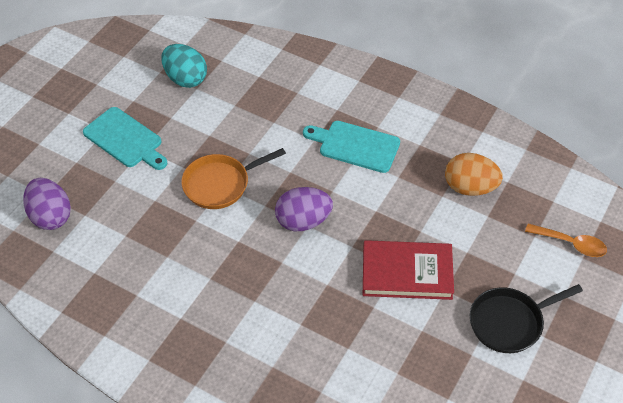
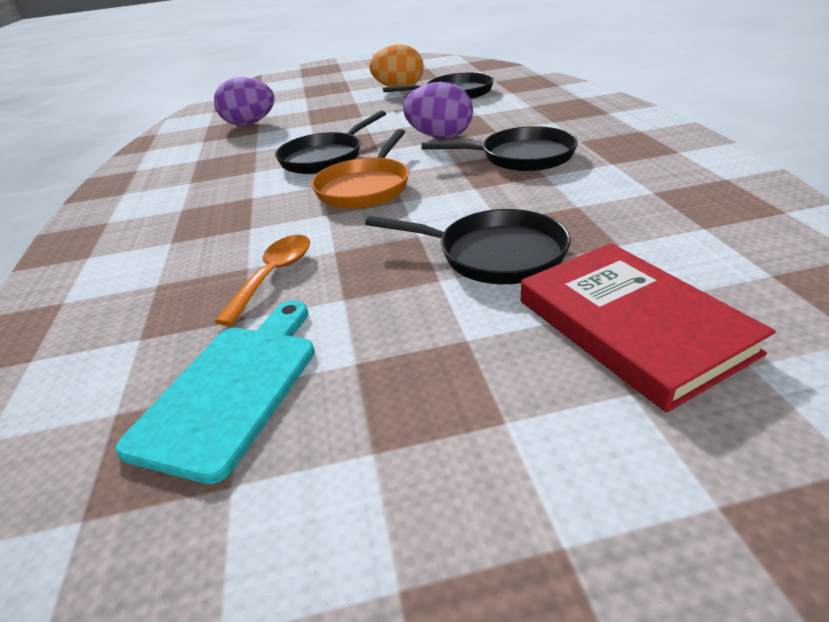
black pan: 1 -> 4
turquoise cutting board: 2 -> 1
turquoise egg: 1 -> 0

